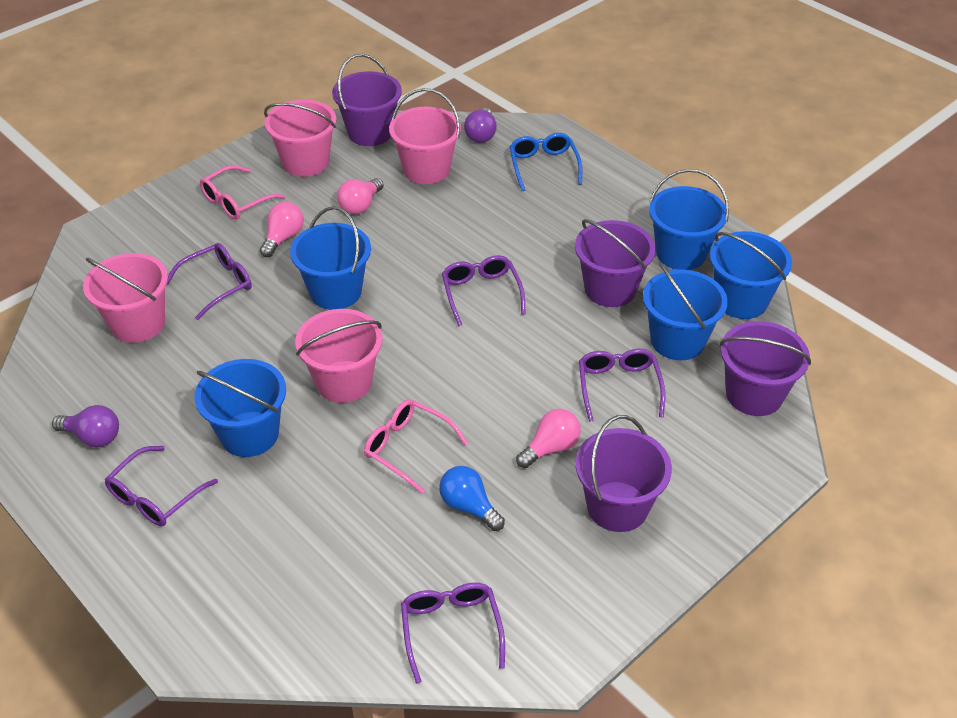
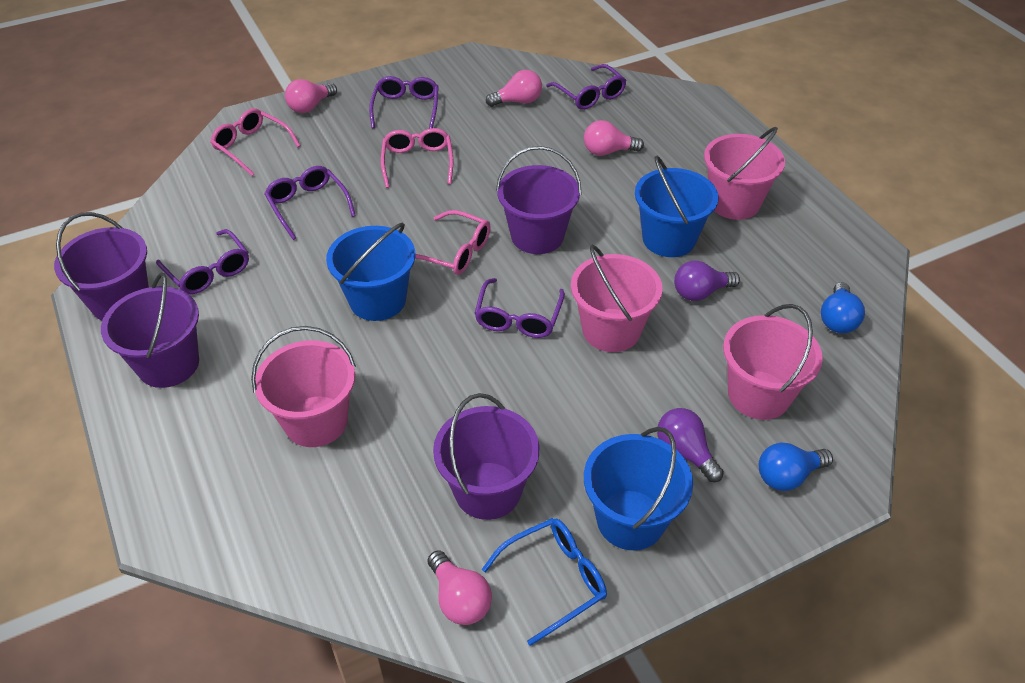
blue bucket: 5 -> 3
blue light bulb: 1 -> 2
pink glasses: 2 -> 3
pink light bulb: 3 -> 4

